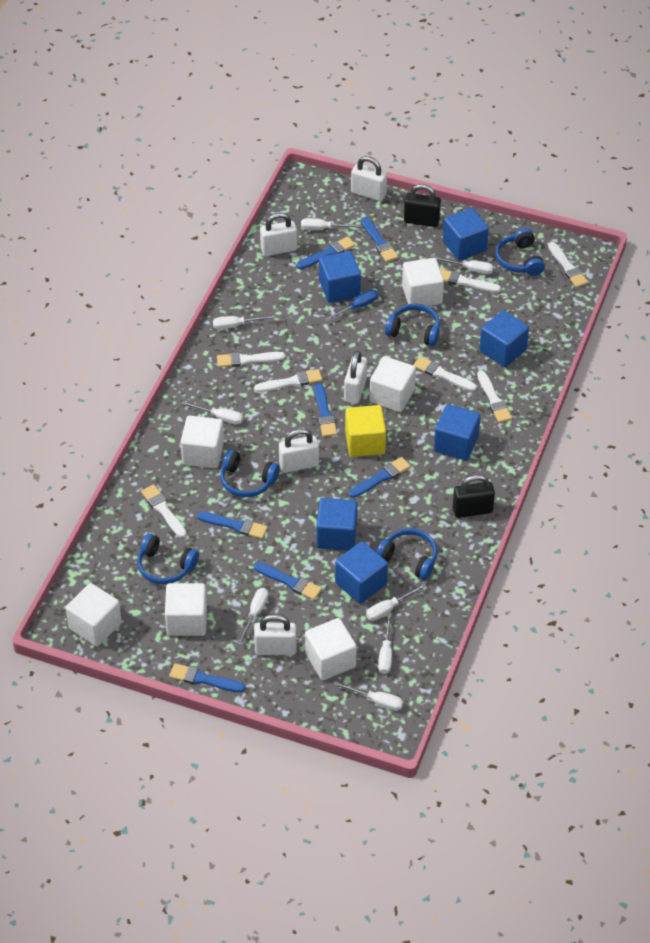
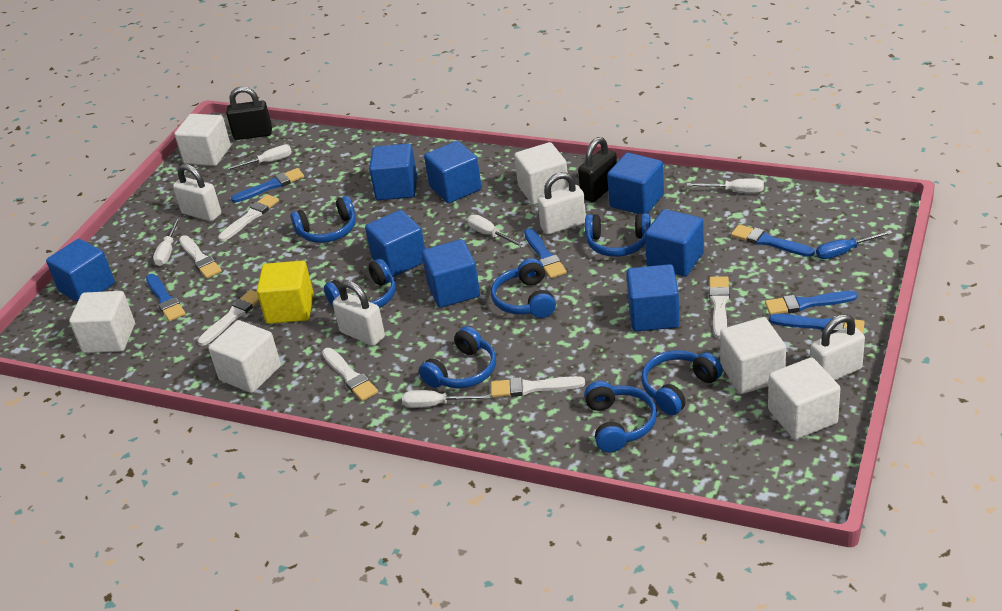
blue brush: 7 -> 6
blue cube: 6 -> 8
blue headphones: 5 -> 7
white brush: 7 -> 6
white padlock: 5 -> 4
white screwdriver: 8 -> 5

